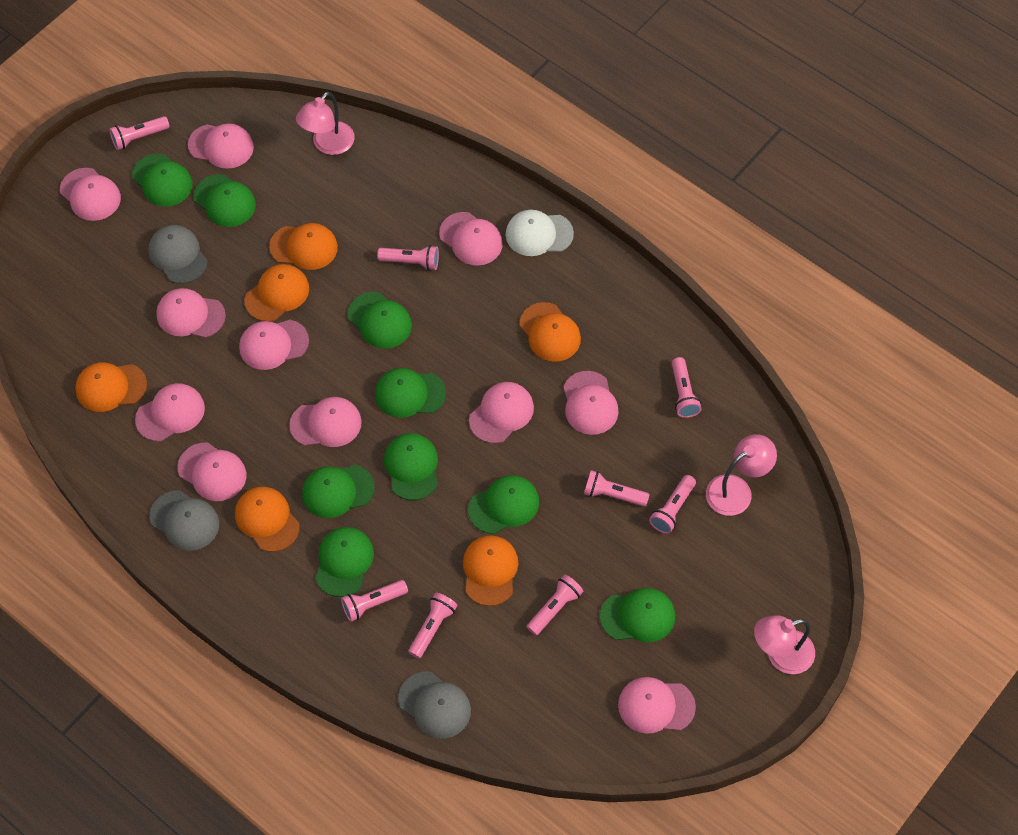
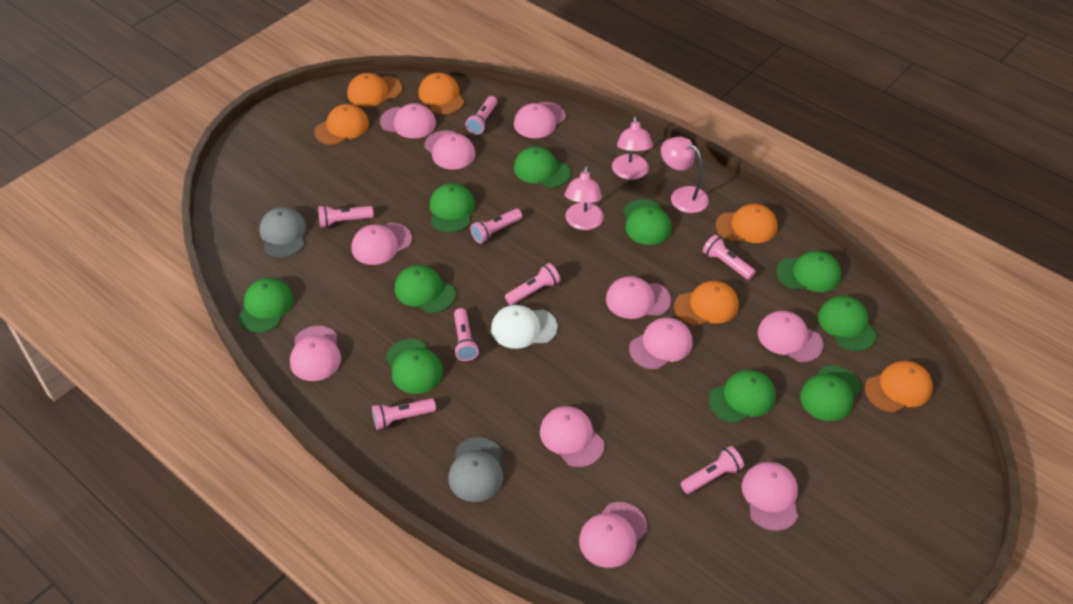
green cap: 9 -> 10
grey cap: 3 -> 2

